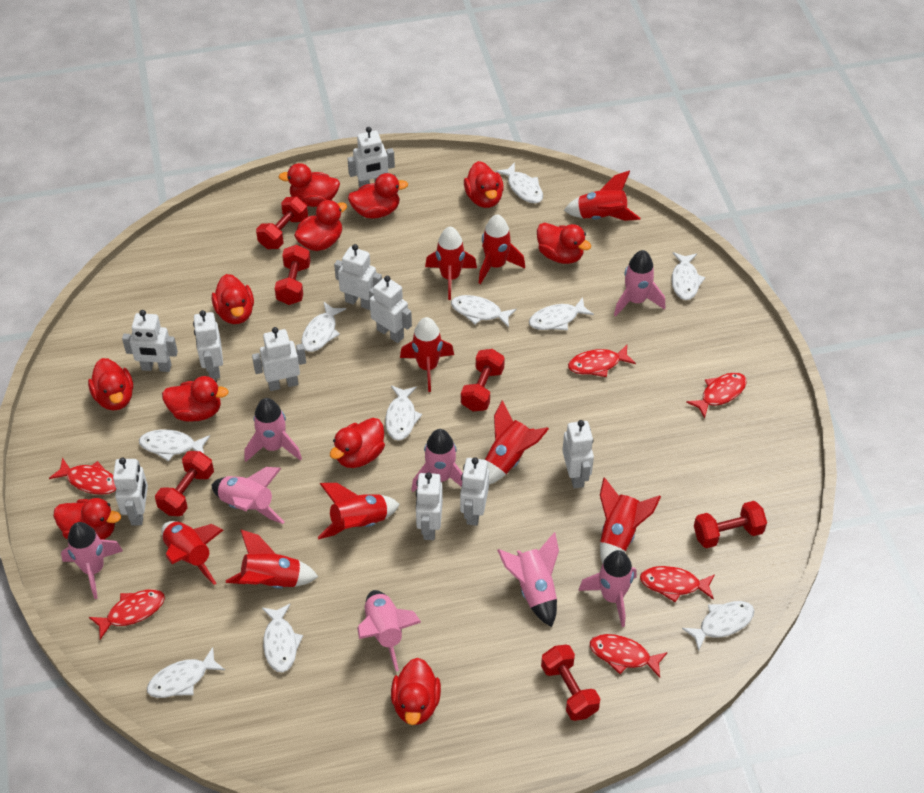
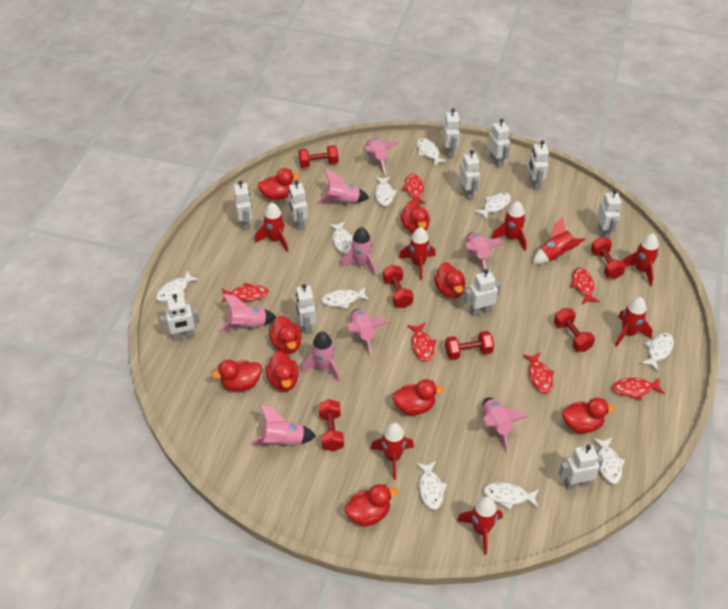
pink rocket: 8 -> 9
red duck: 11 -> 9
red rocket: 9 -> 8
white robot: 10 -> 11

